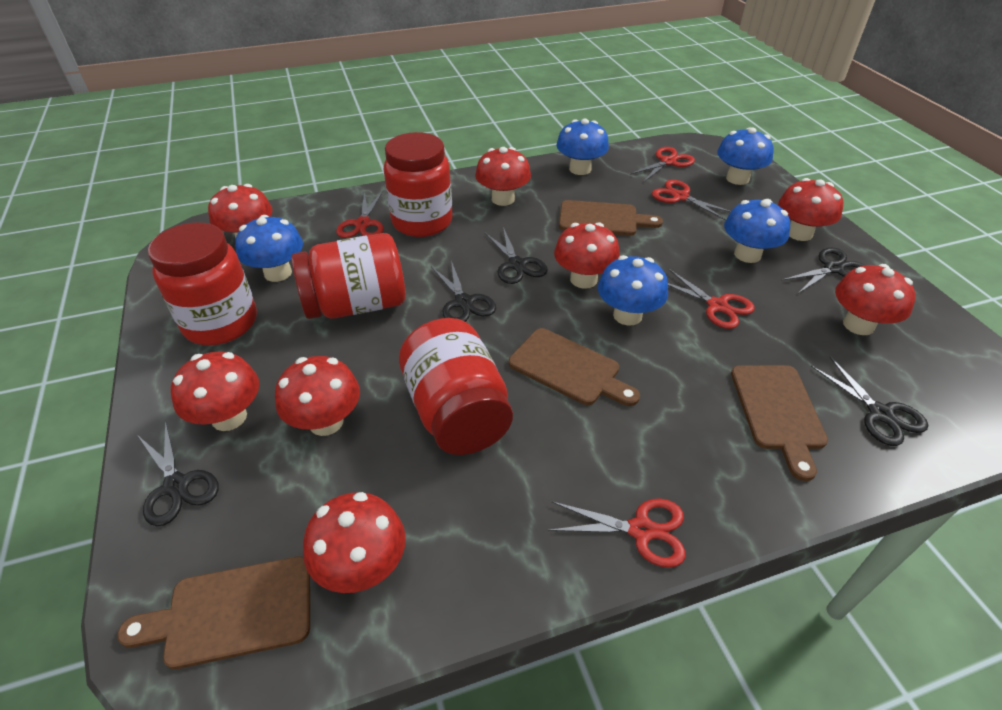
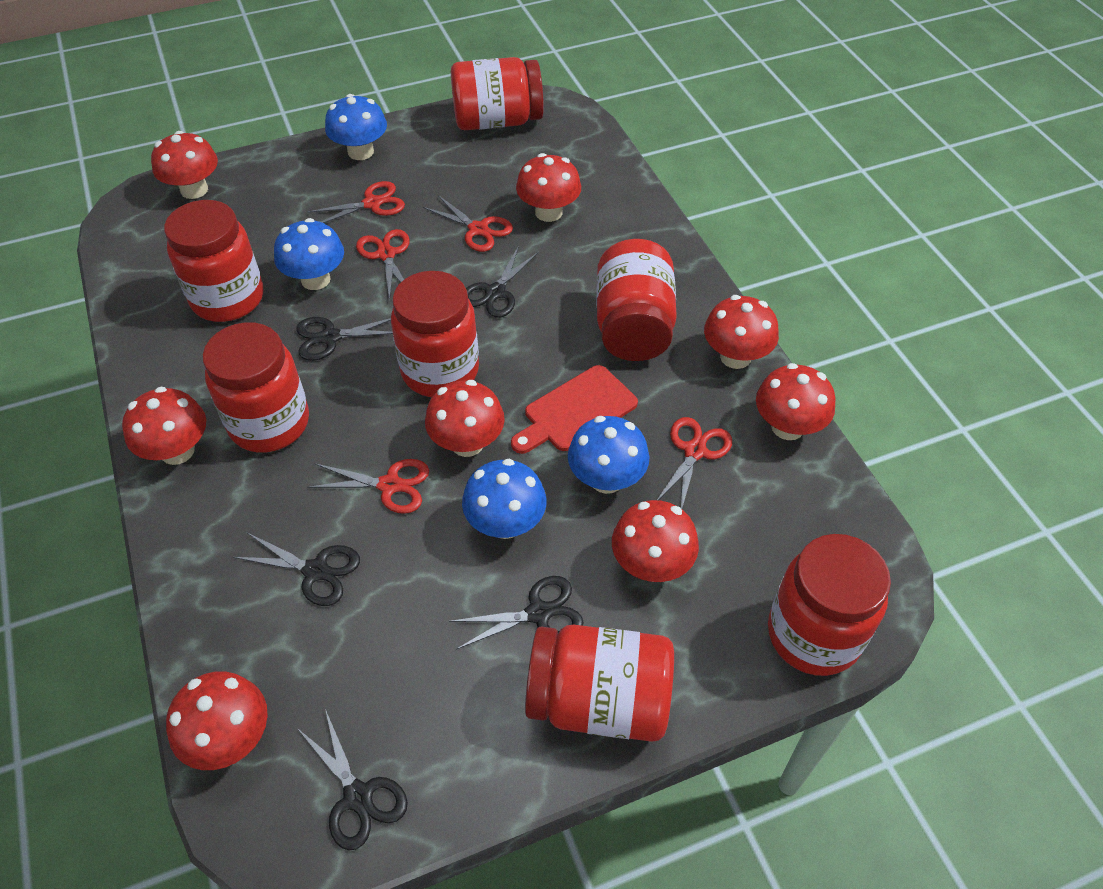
blue mushroom: 5 -> 4
brown cutting board: 4 -> 0
red cutting board: 0 -> 1
red jar: 4 -> 7

